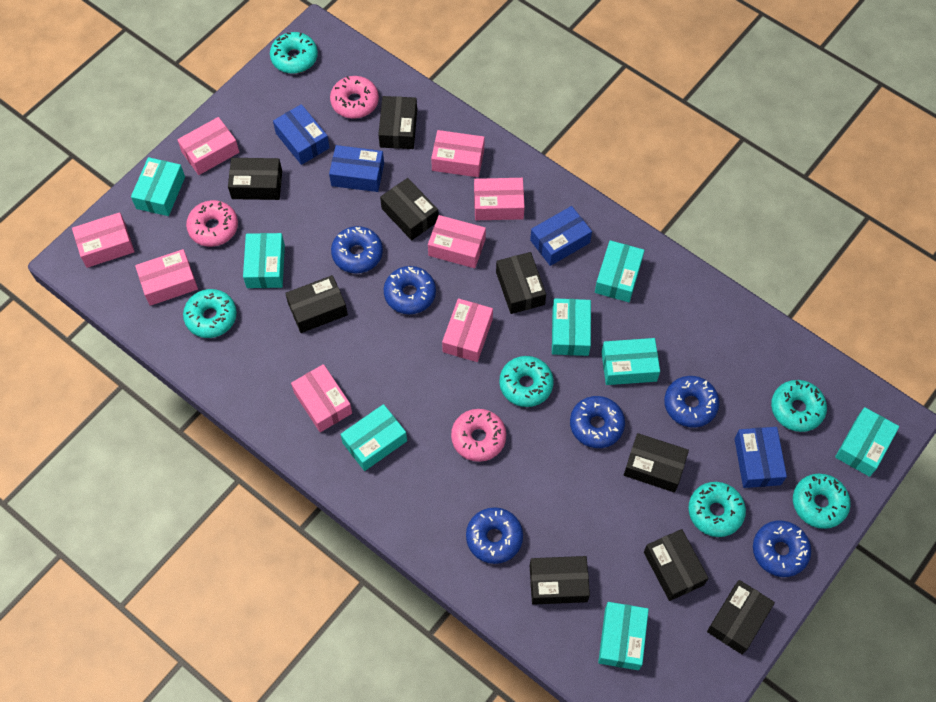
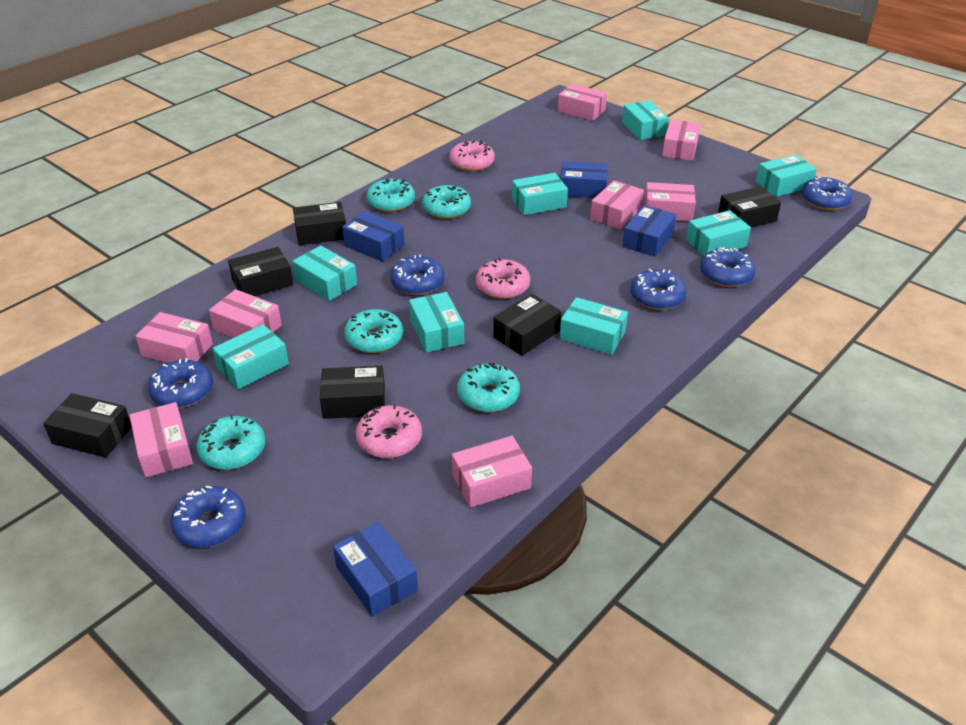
black box: 9 -> 6
turquoise donut: 6 -> 5

